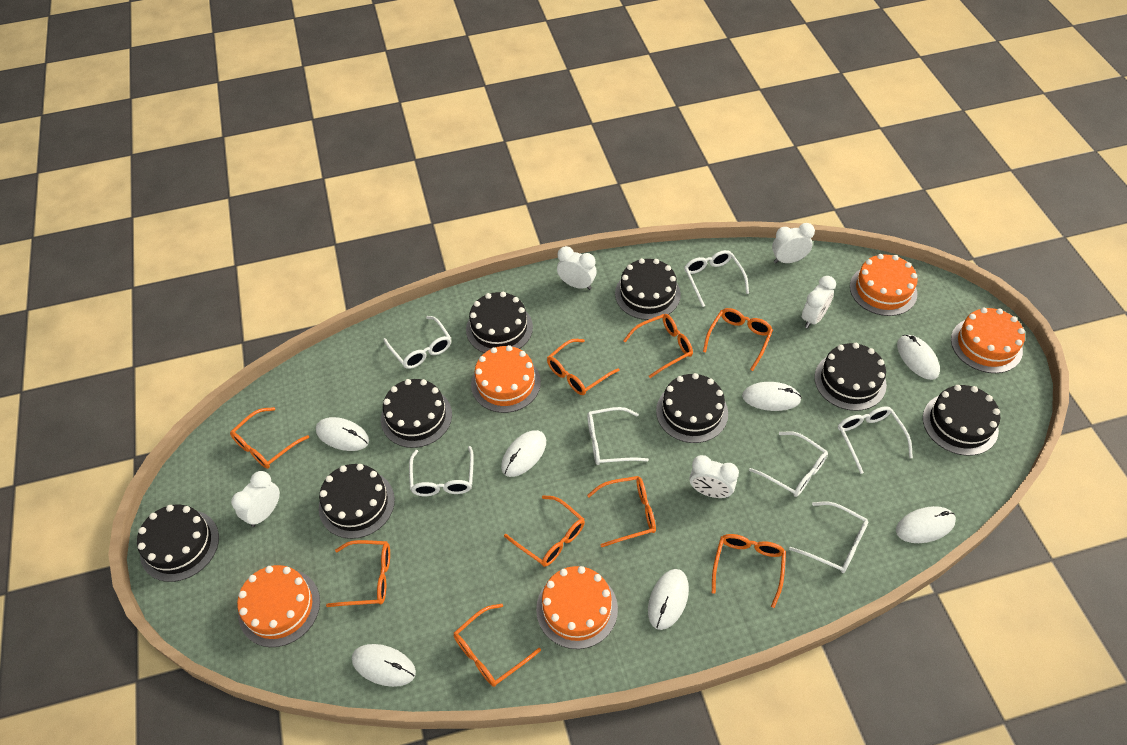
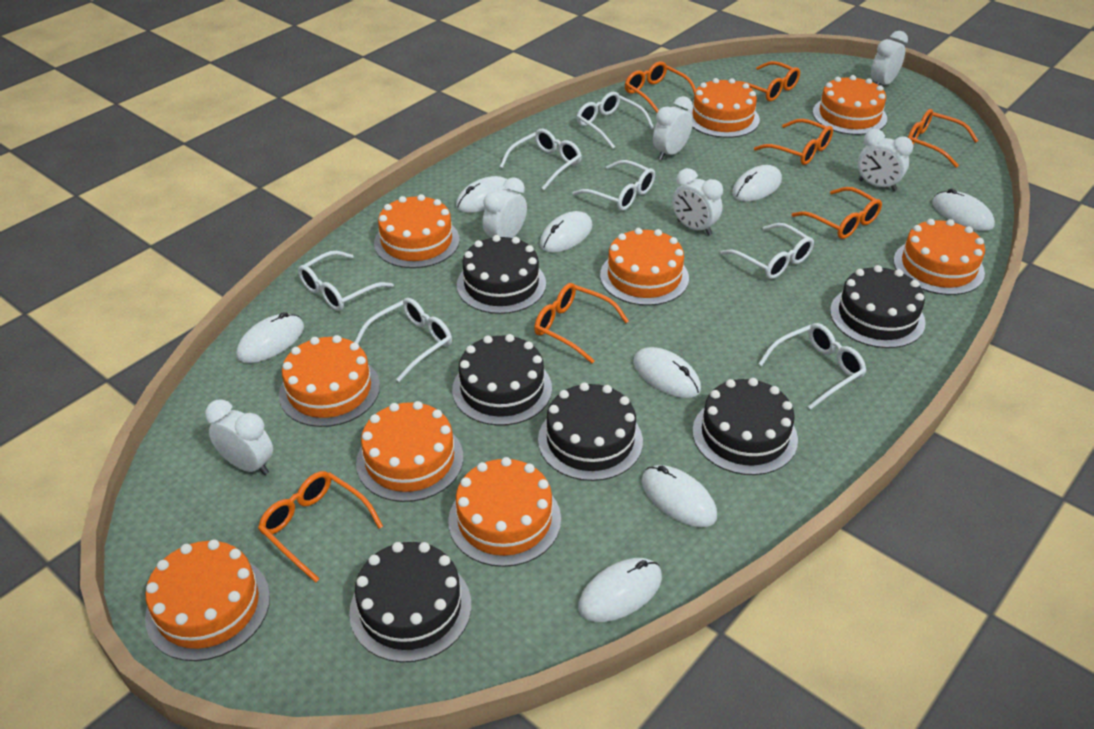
black cake: 8 -> 6
orange cake: 5 -> 9
orange glasses: 9 -> 7
white clock: 5 -> 6
white mouse: 7 -> 8

